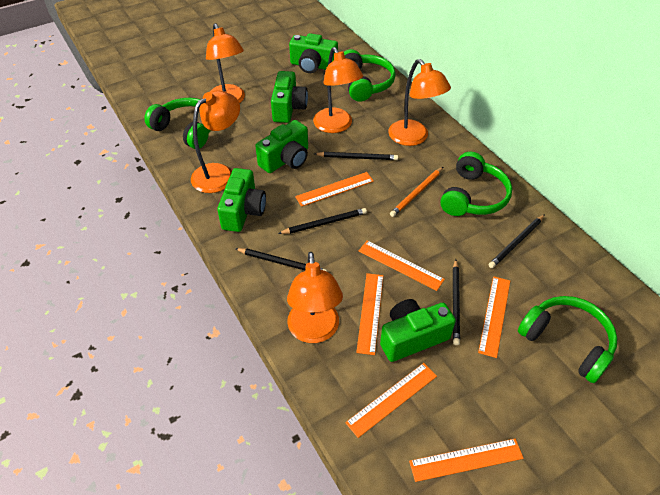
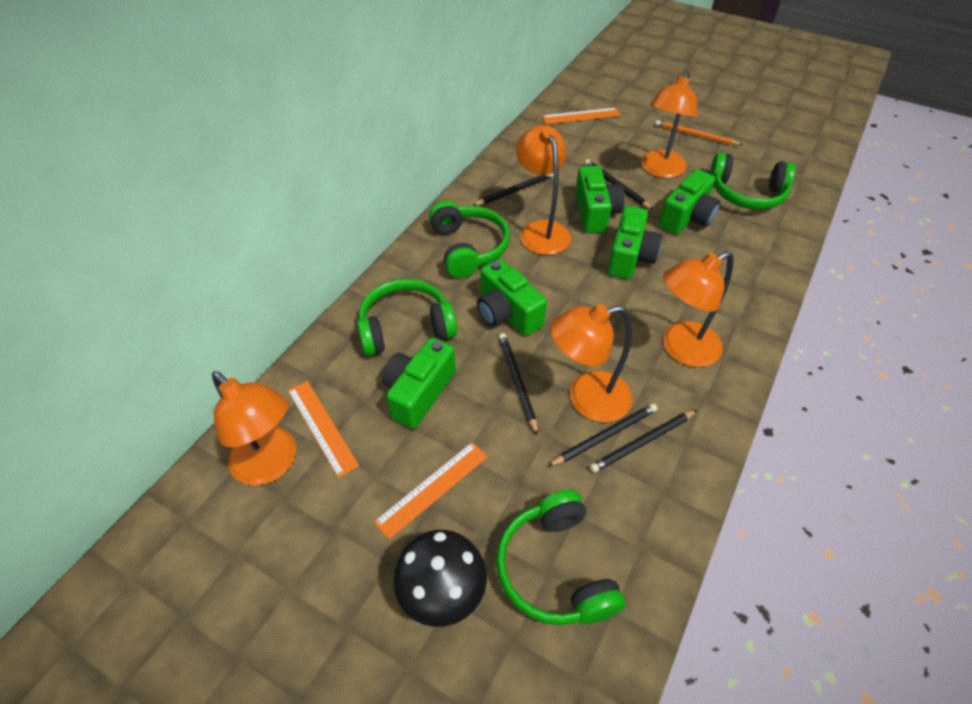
black mushroom: 0 -> 1
orange ruler: 6 -> 3

